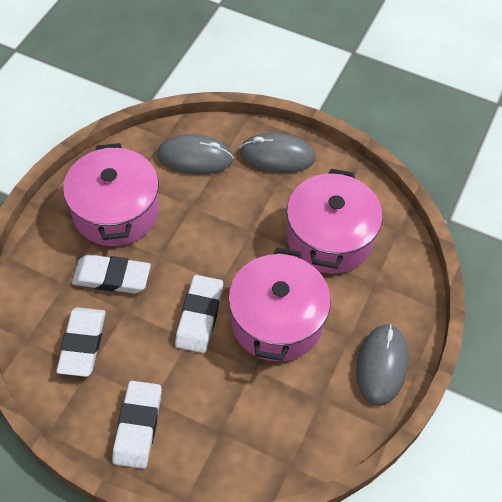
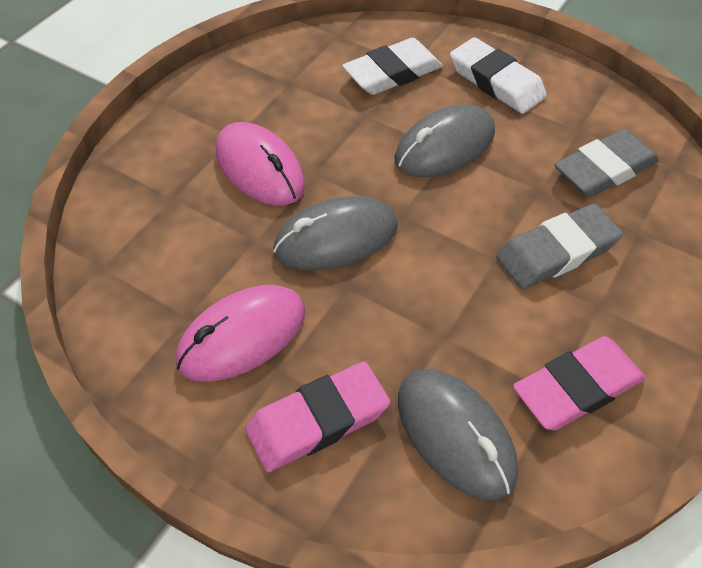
grey eraser: 0 -> 2
pink eraser: 0 -> 2
pink mouse: 0 -> 2
pink pot: 3 -> 0
white eraser: 4 -> 2

